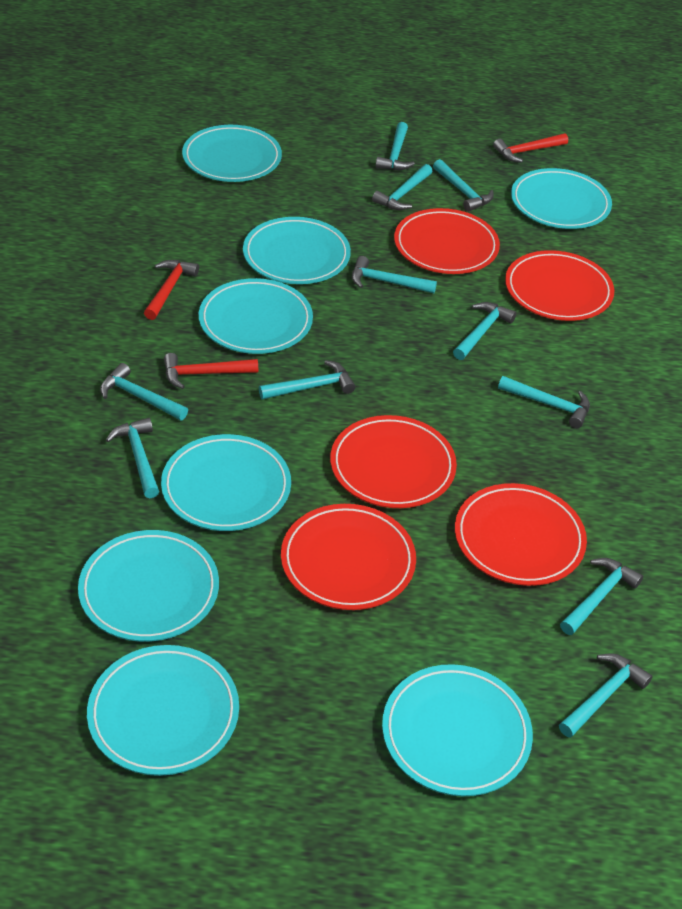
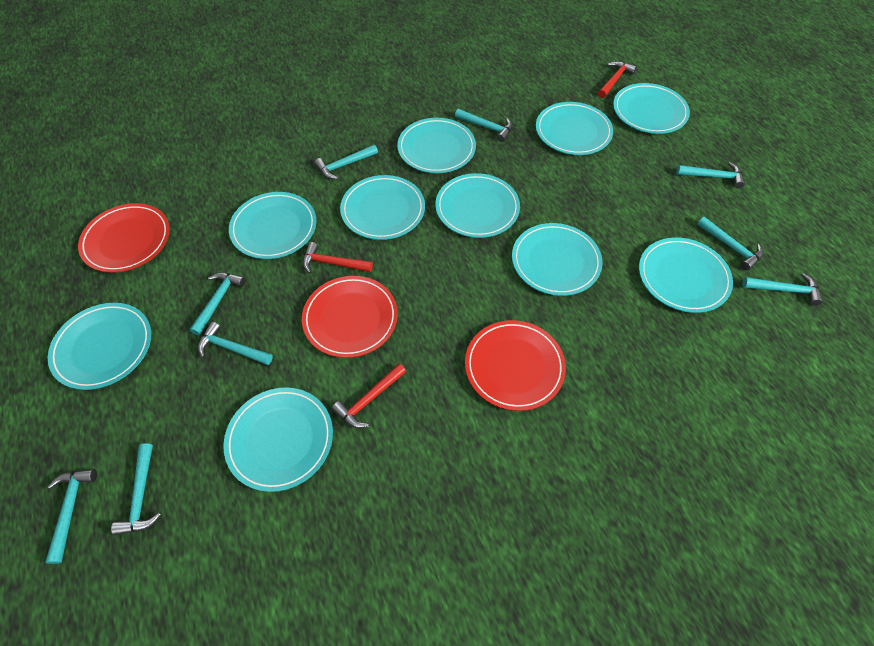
red plate: 5 -> 3
turquoise hammer: 11 -> 9
turquoise plate: 8 -> 10

